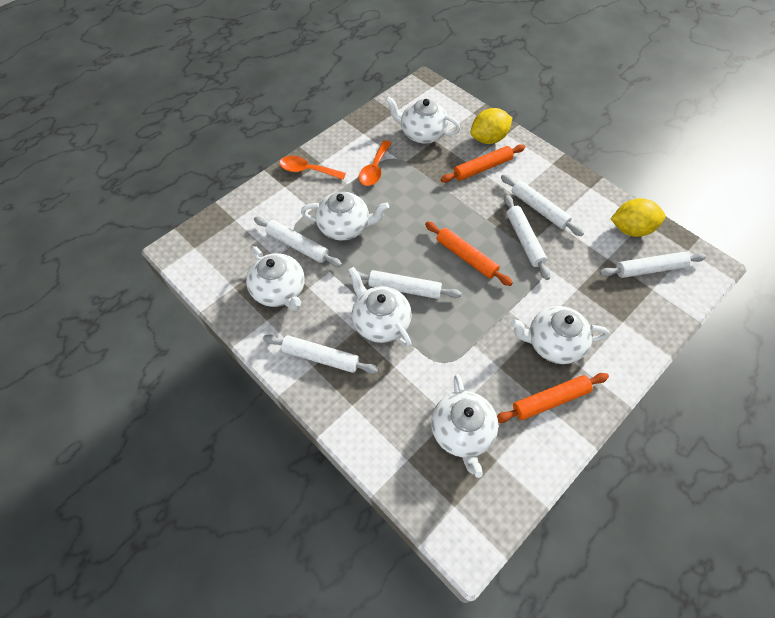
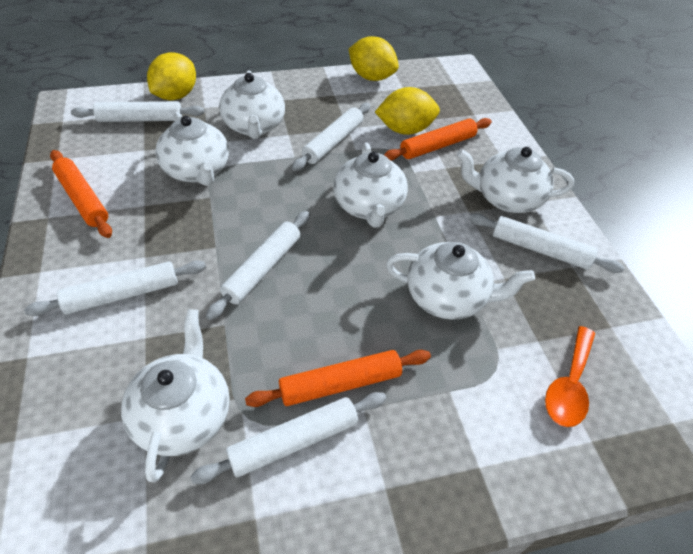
orange spoon: 2 -> 1
yellow lemon: 2 -> 3

